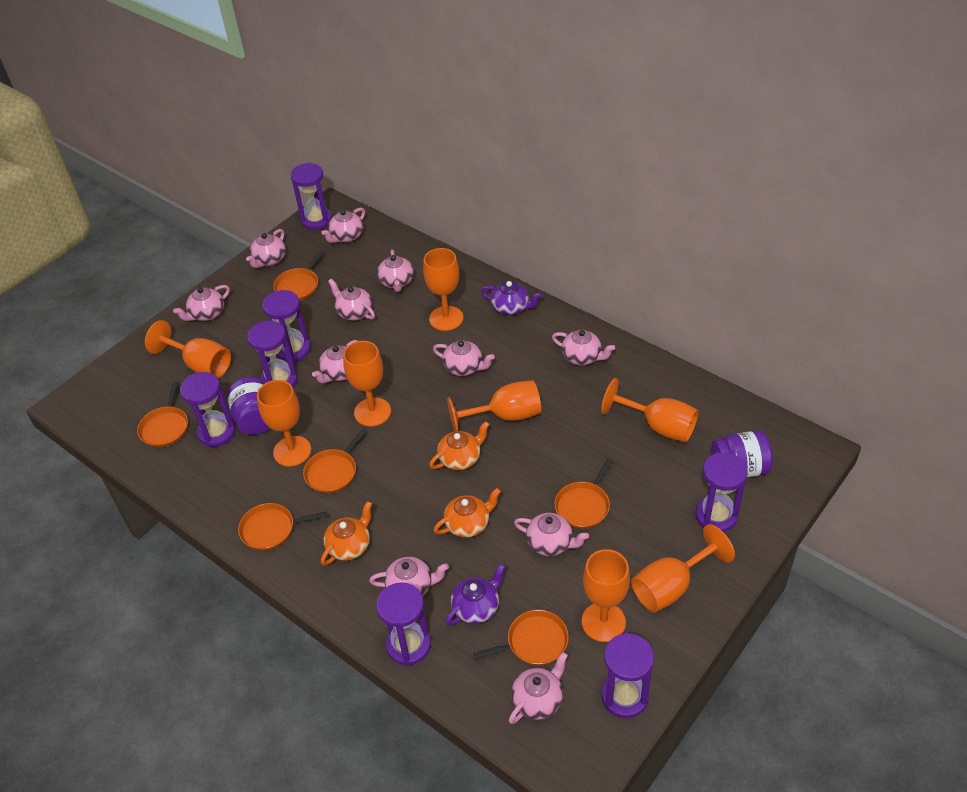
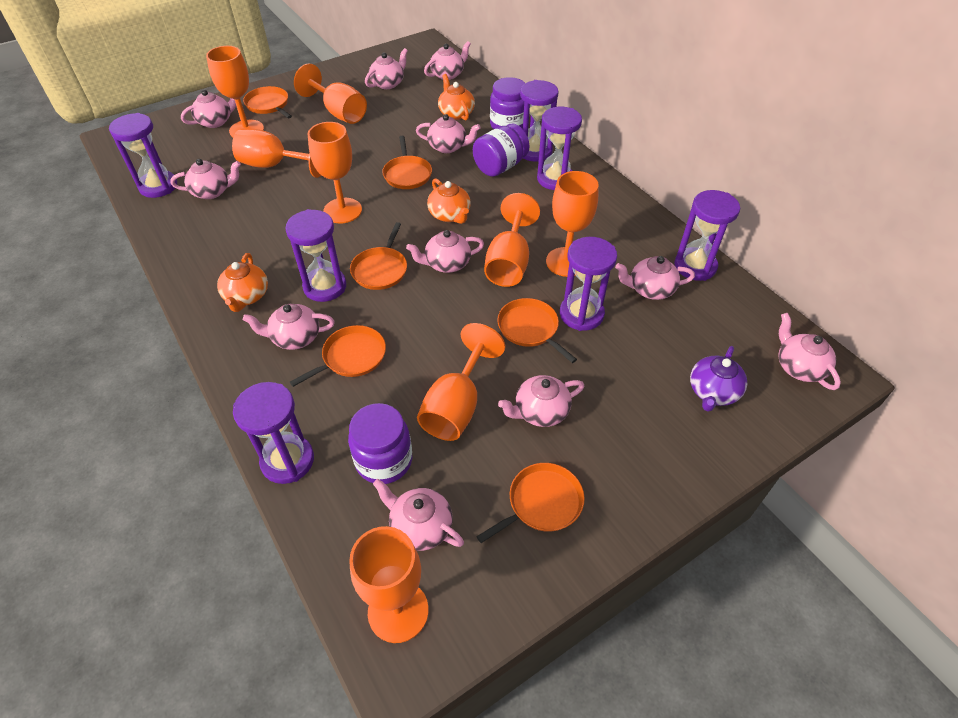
purple jar: 2 -> 3
purple teapot: 2 -> 1

